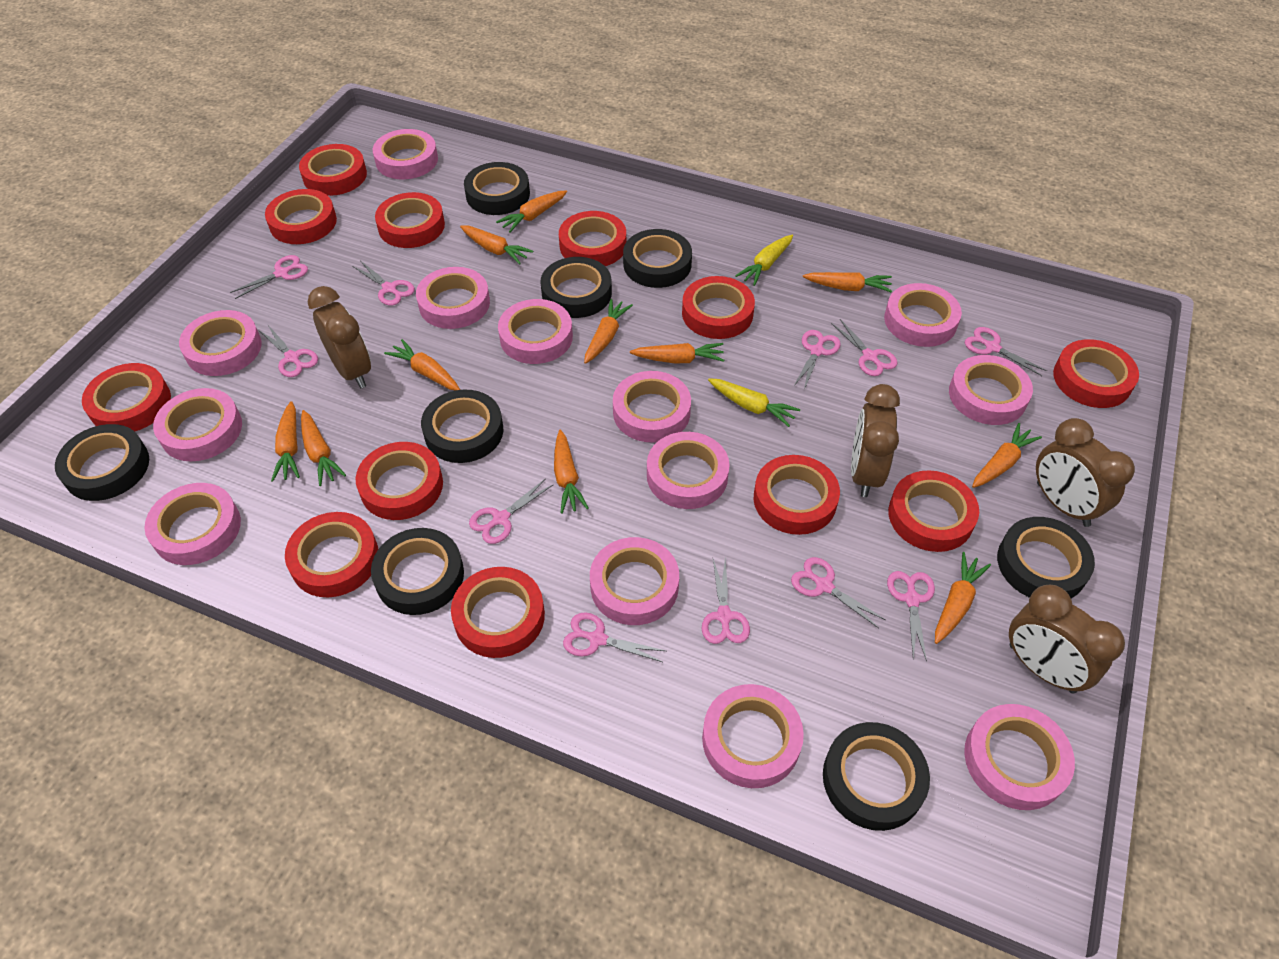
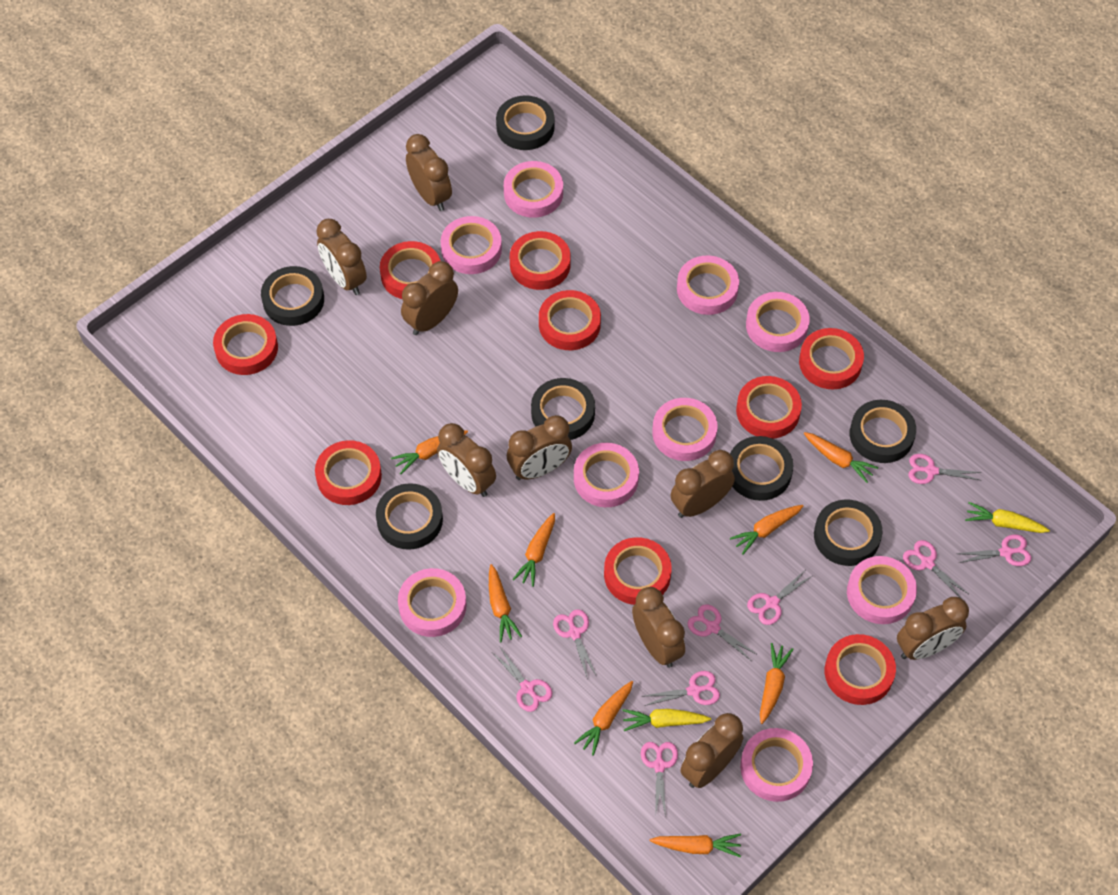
black tape: 8 -> 7
brown clock: 4 -> 9
orange carrot: 11 -> 8
pink scissors: 11 -> 9
pink tape: 13 -> 9
red tape: 12 -> 9

